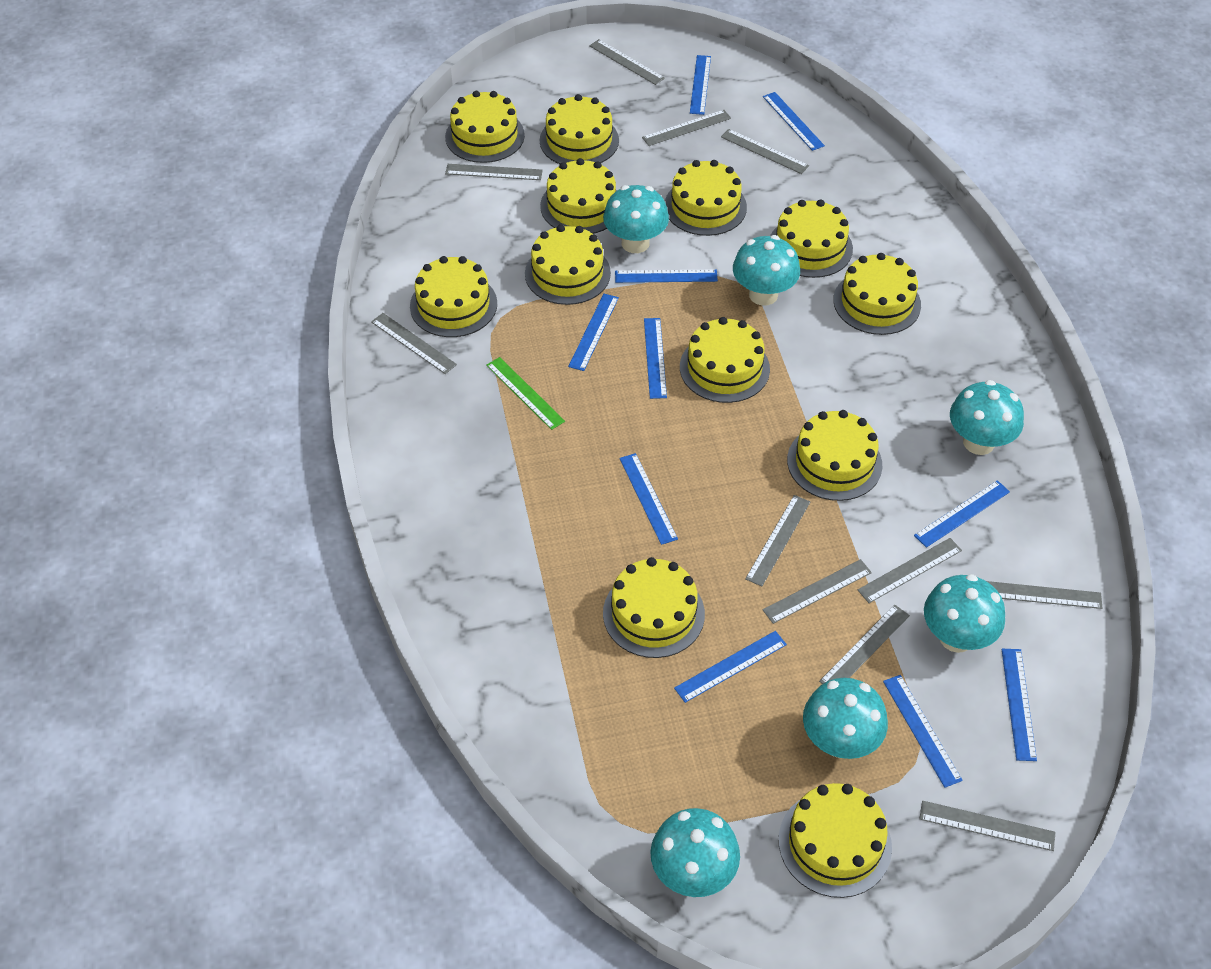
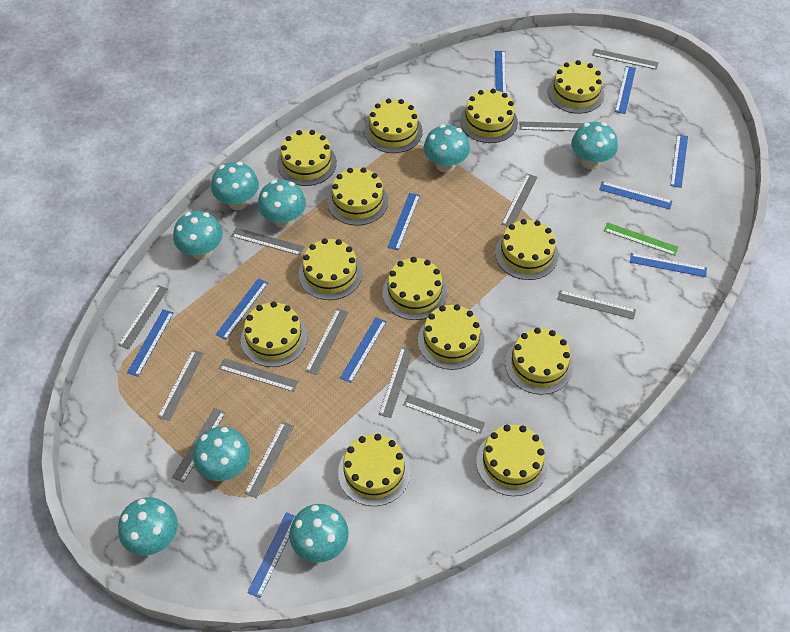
grey ruler: 11 -> 13
turquoise mushroom: 6 -> 8
yellow cake: 12 -> 13

